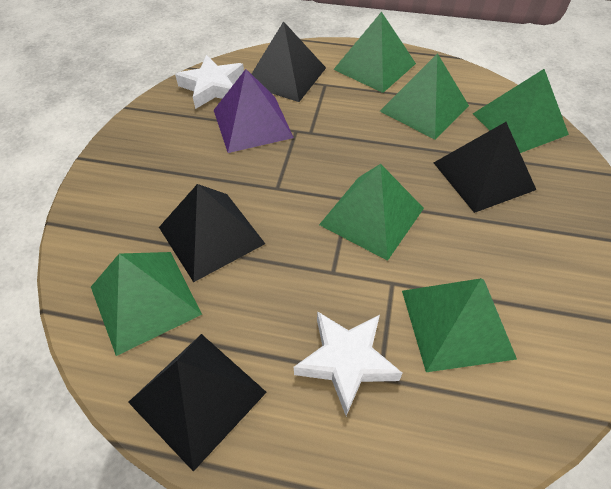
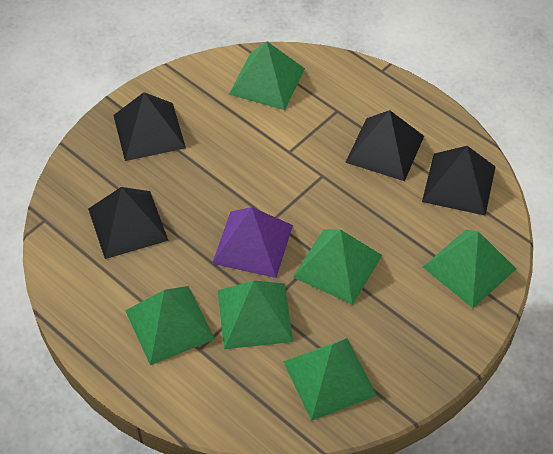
white star: 2 -> 0

